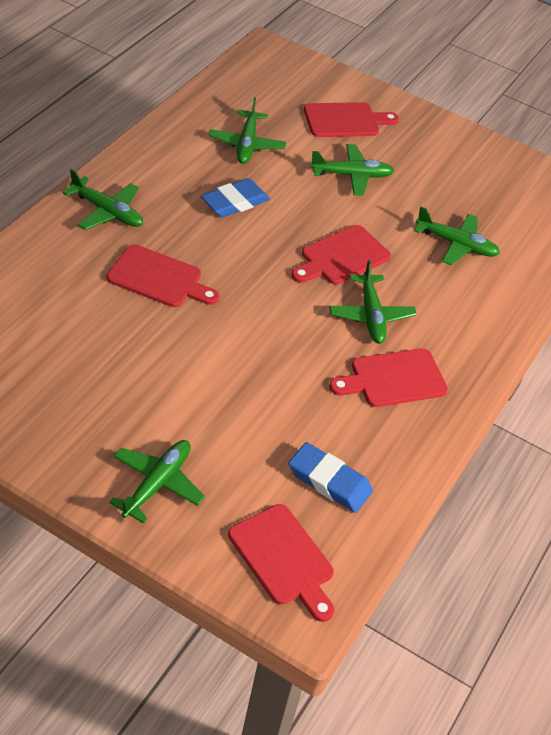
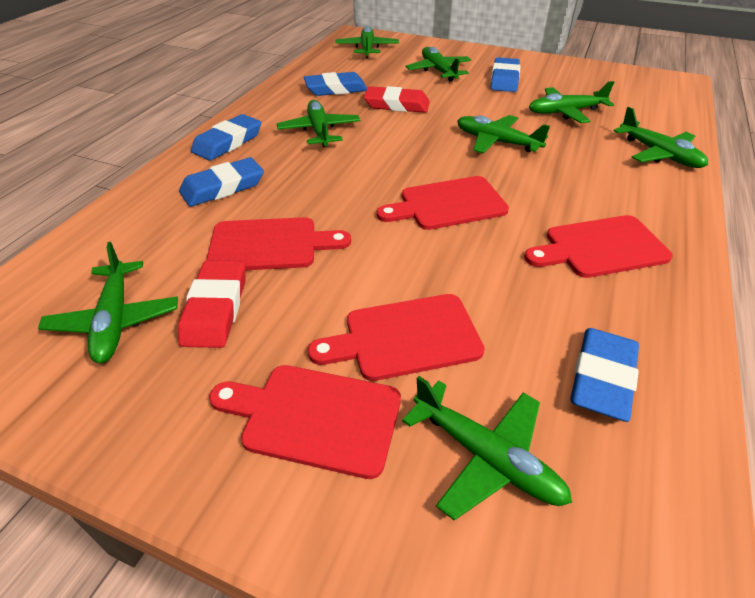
blue eraser: 2 -> 5
green plane: 6 -> 8
red eraser: 0 -> 2

